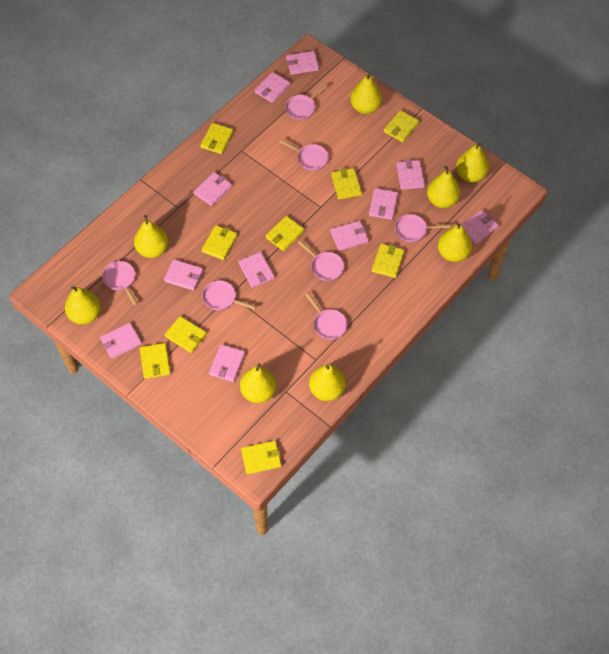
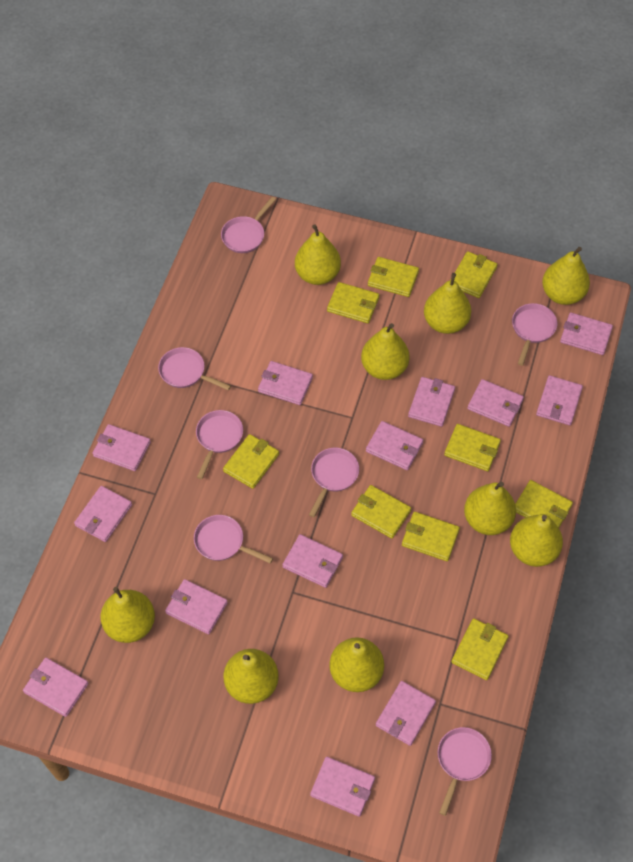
pink wallet: 11 -> 13
yellow pear: 8 -> 9

